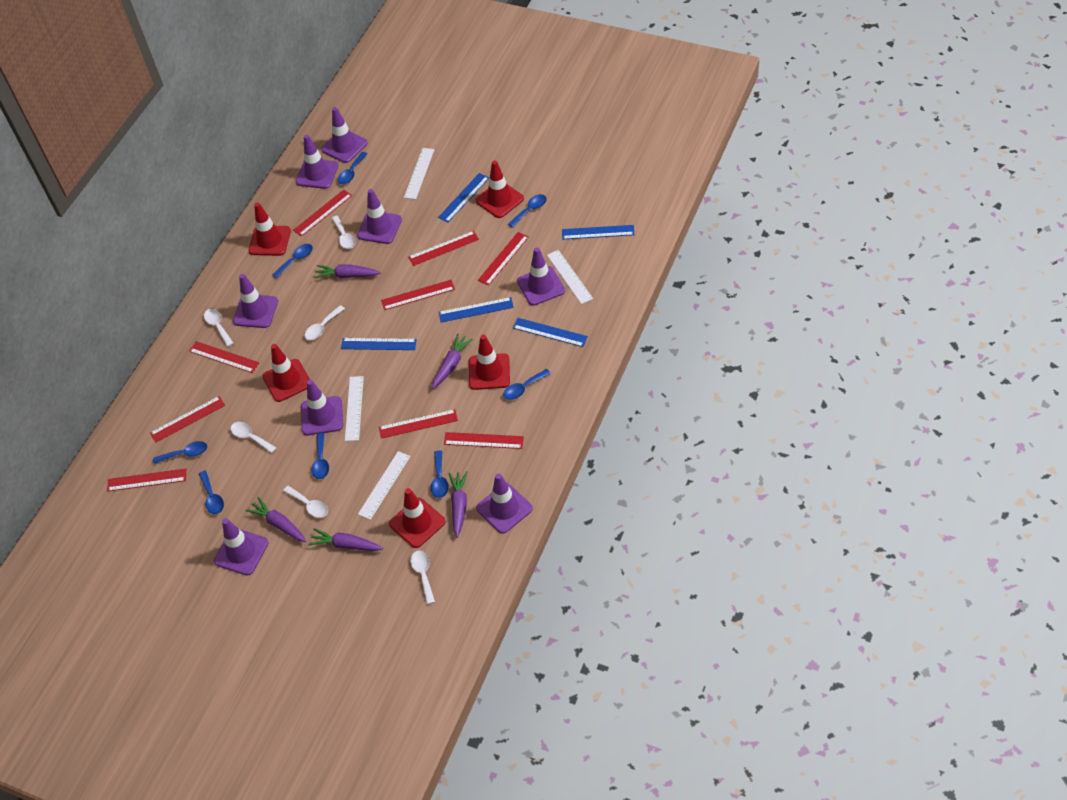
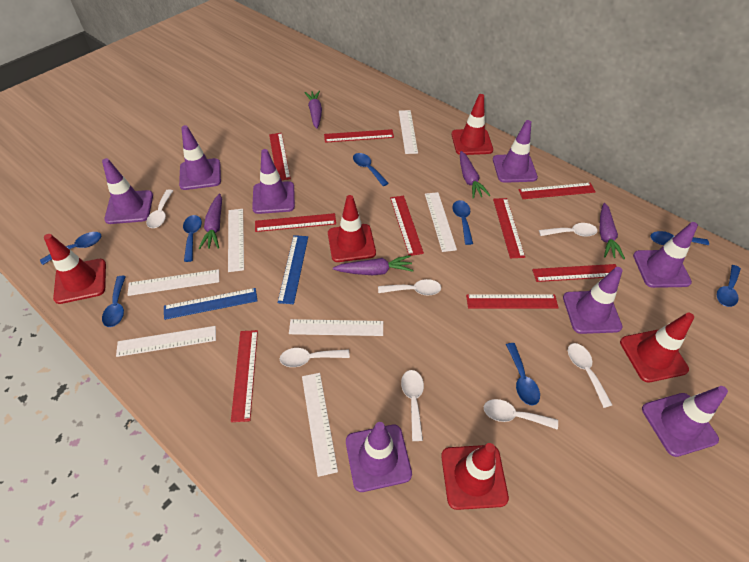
blue ruler: 5 -> 2
white ruler: 4 -> 7
white spoon: 6 -> 7

